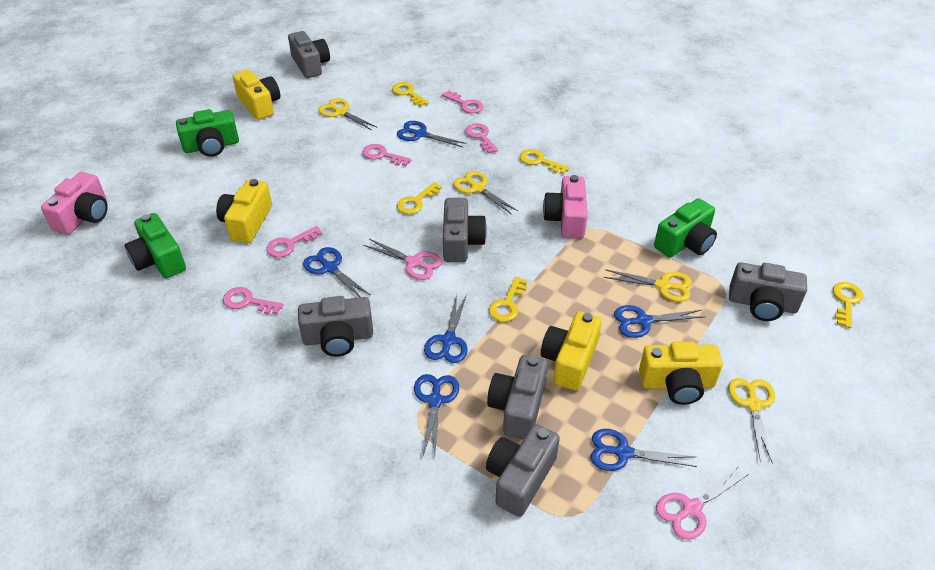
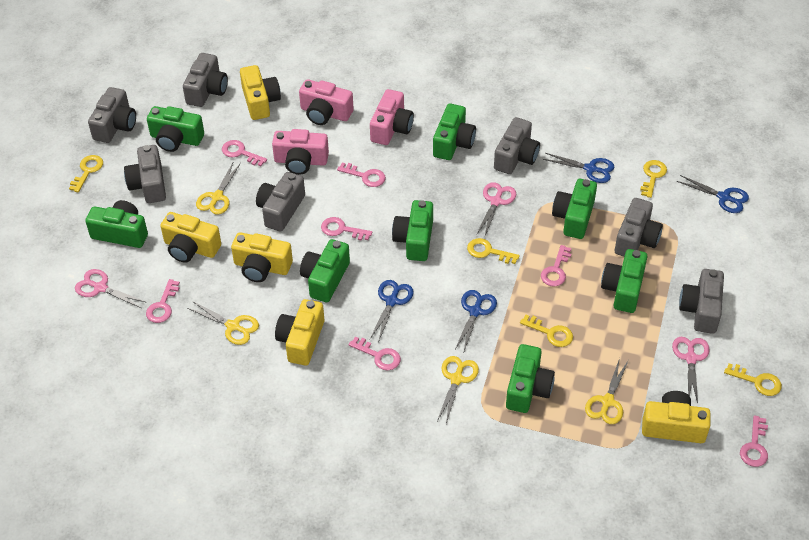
blue scissors: 6 -> 4
green camera: 3 -> 8
grey camera: 6 -> 7
pink camera: 2 -> 3
pink key: 5 -> 7
pink scissors: 2 -> 3
yellow camera: 4 -> 5

